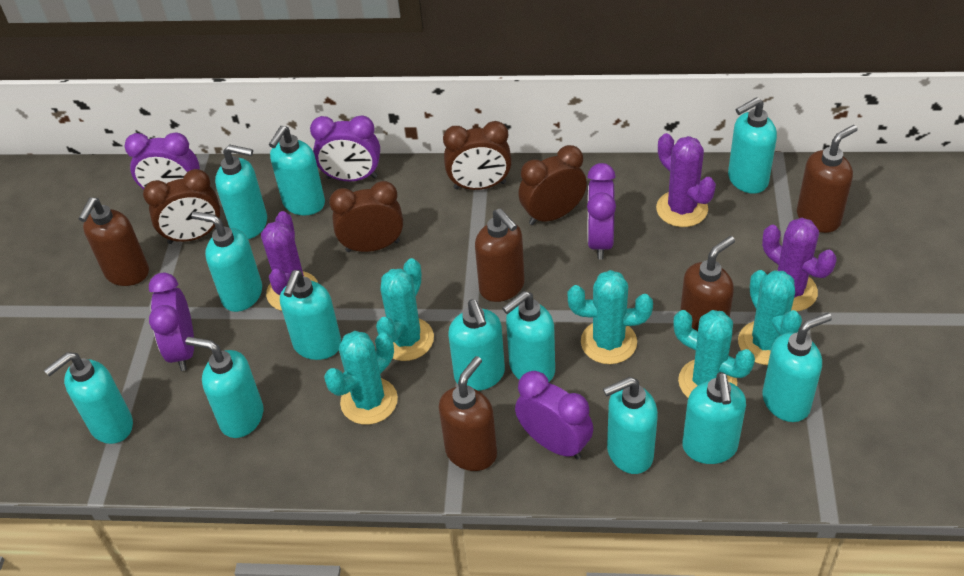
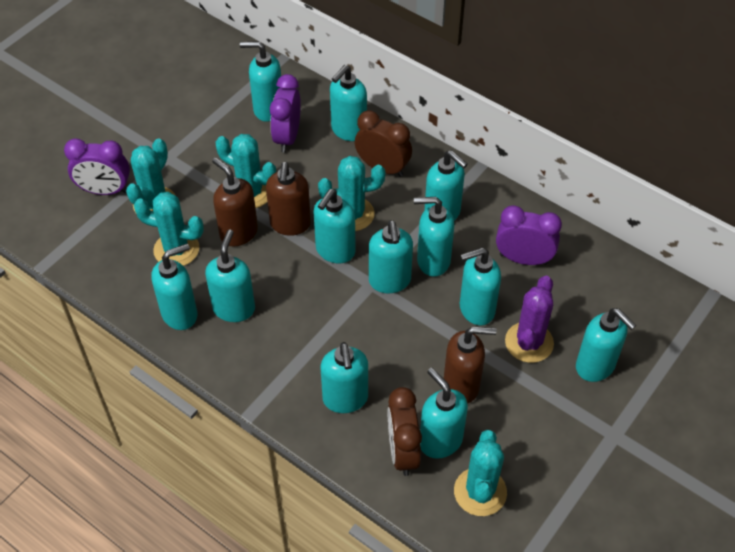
brown clock: 4 -> 2
brown soap dispenser: 5 -> 3
purple cactus: 3 -> 1
purple clock: 5 -> 3

